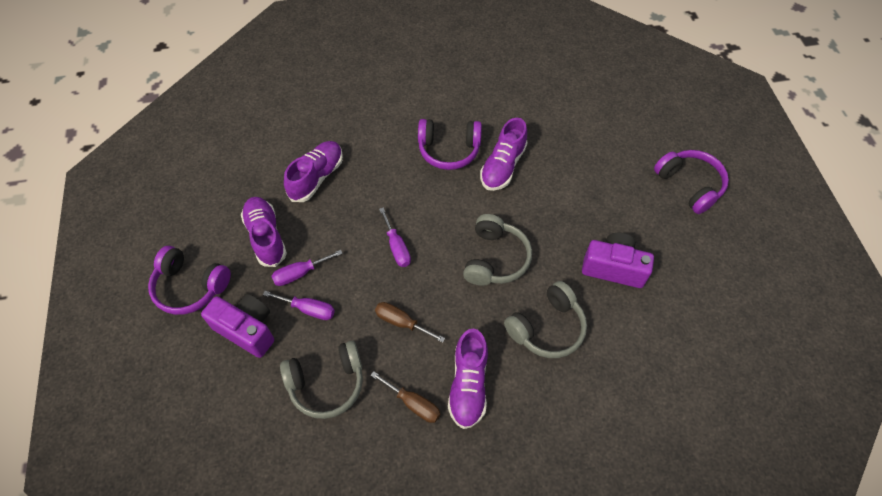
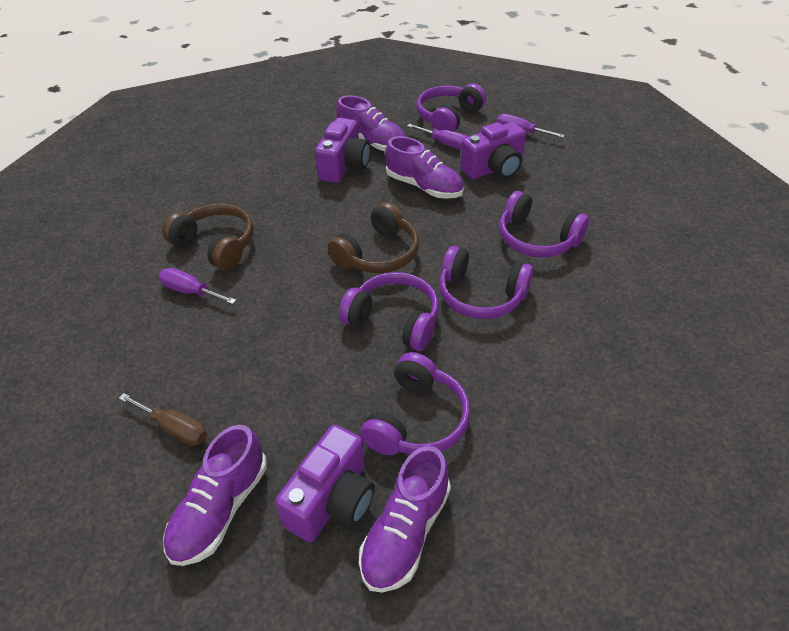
brown headphones: 0 -> 2
brown screwdriver: 2 -> 1
grey headphones: 3 -> 0
purple camera: 2 -> 3
purple headphones: 3 -> 5

